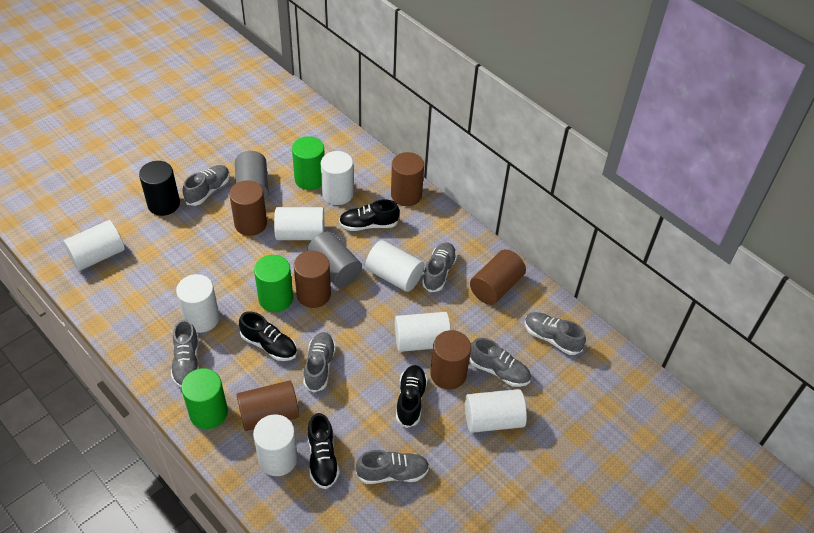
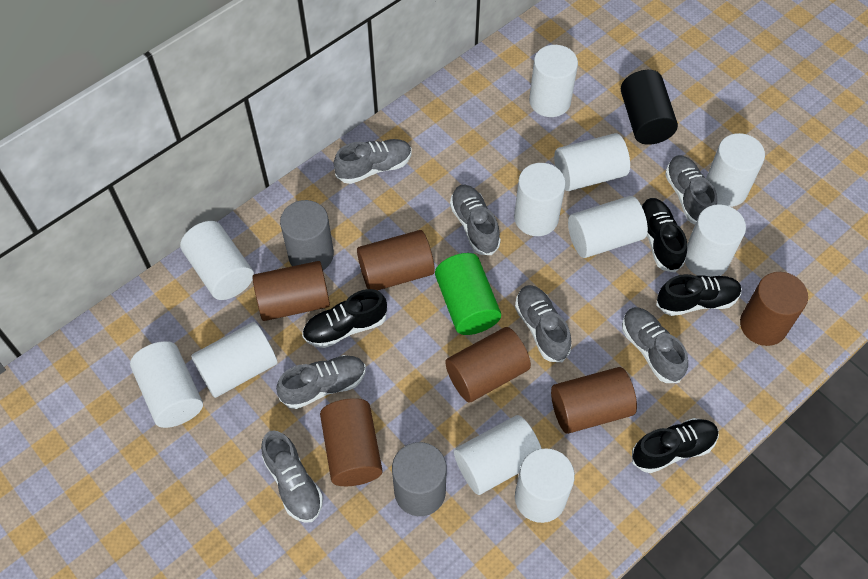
green cylinder: 3 -> 1
white cylinder: 8 -> 11

